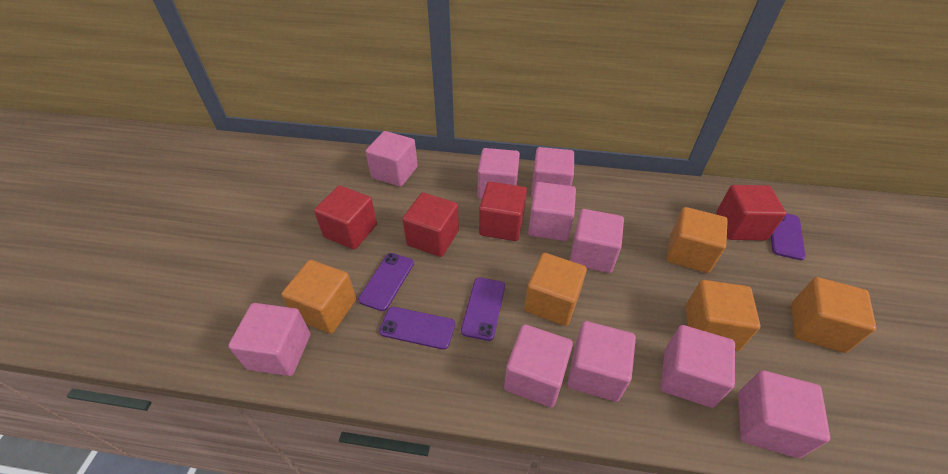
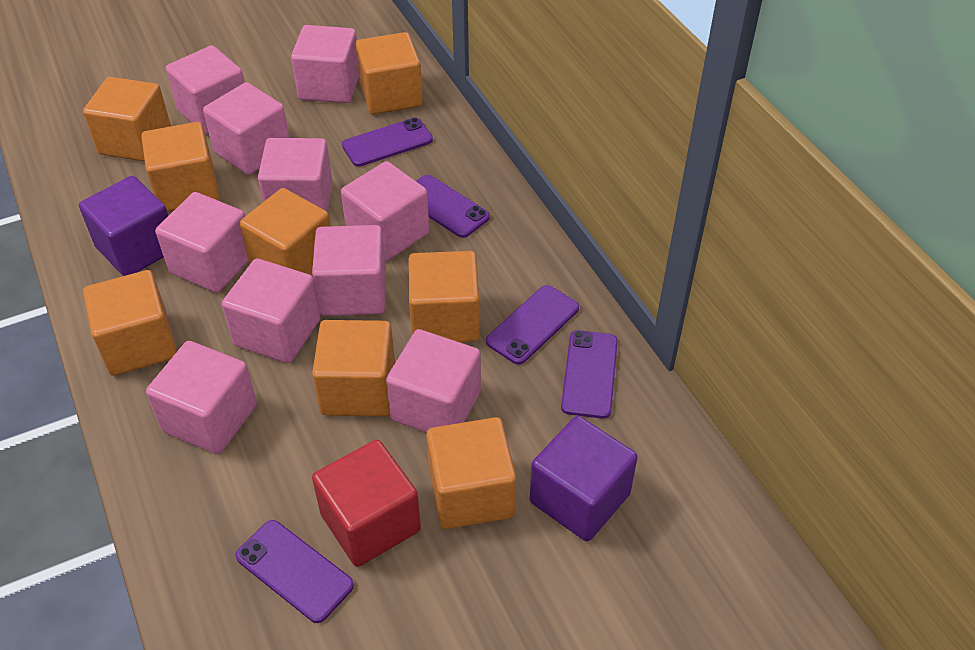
orange cube: 5 -> 8
purple cube: 0 -> 2
purple phone: 4 -> 5
red cube: 4 -> 1

